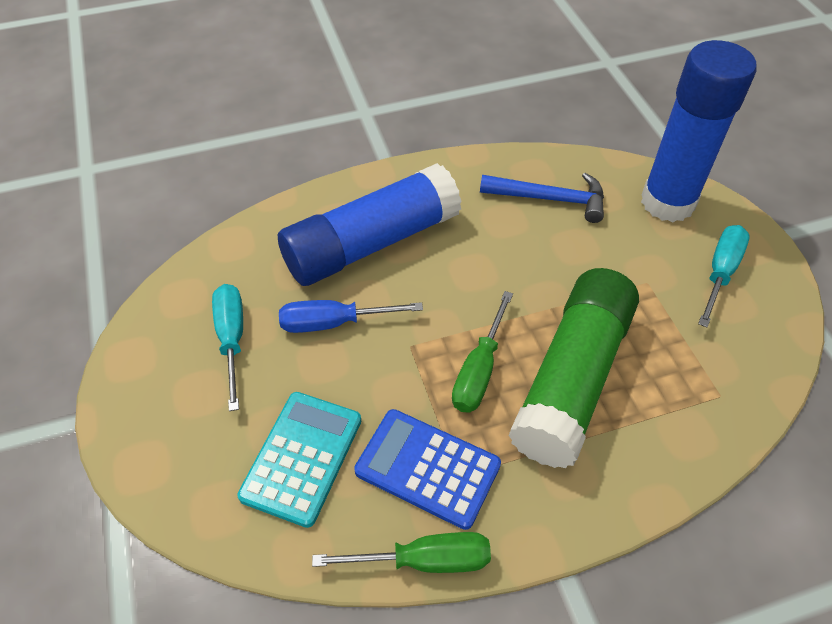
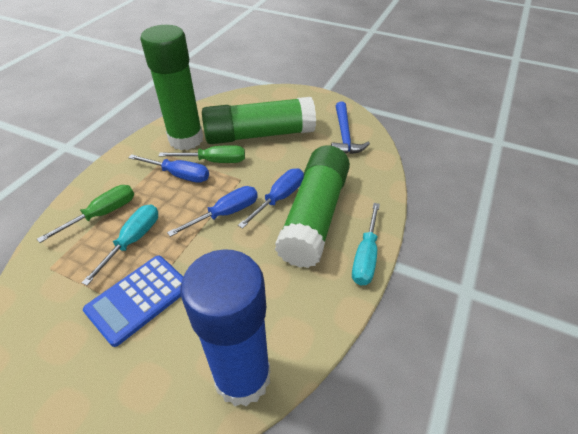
blue glue stick: 2 -> 1
blue screwdriver: 1 -> 3
green glue stick: 1 -> 3
turquoise calculator: 1 -> 0

